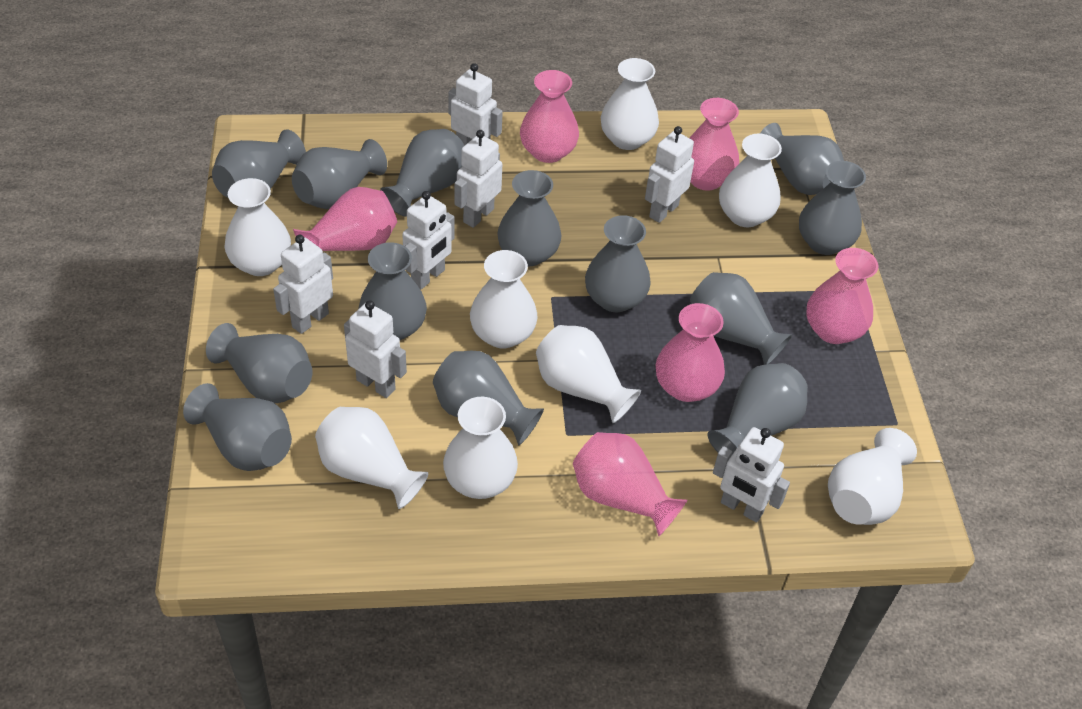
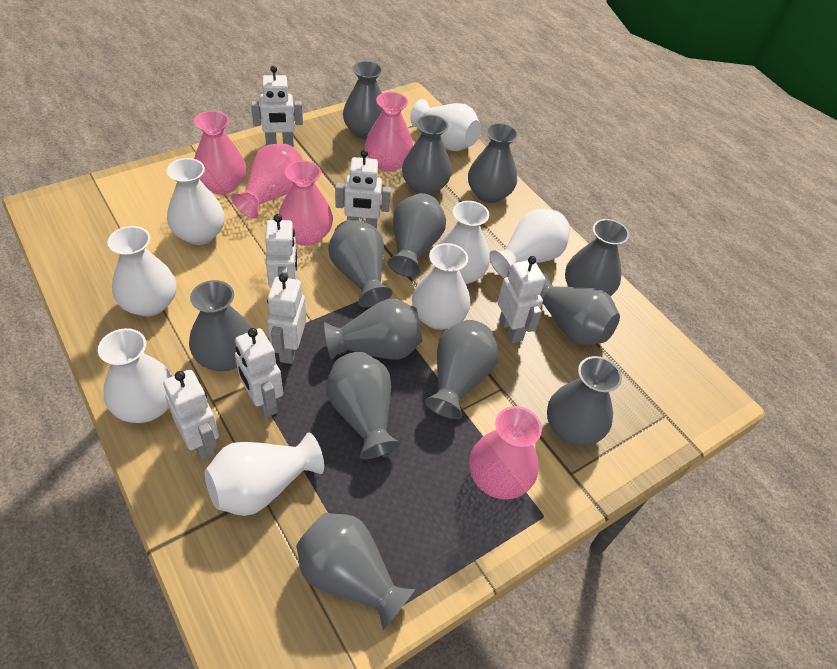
pink vase: 6 -> 5

